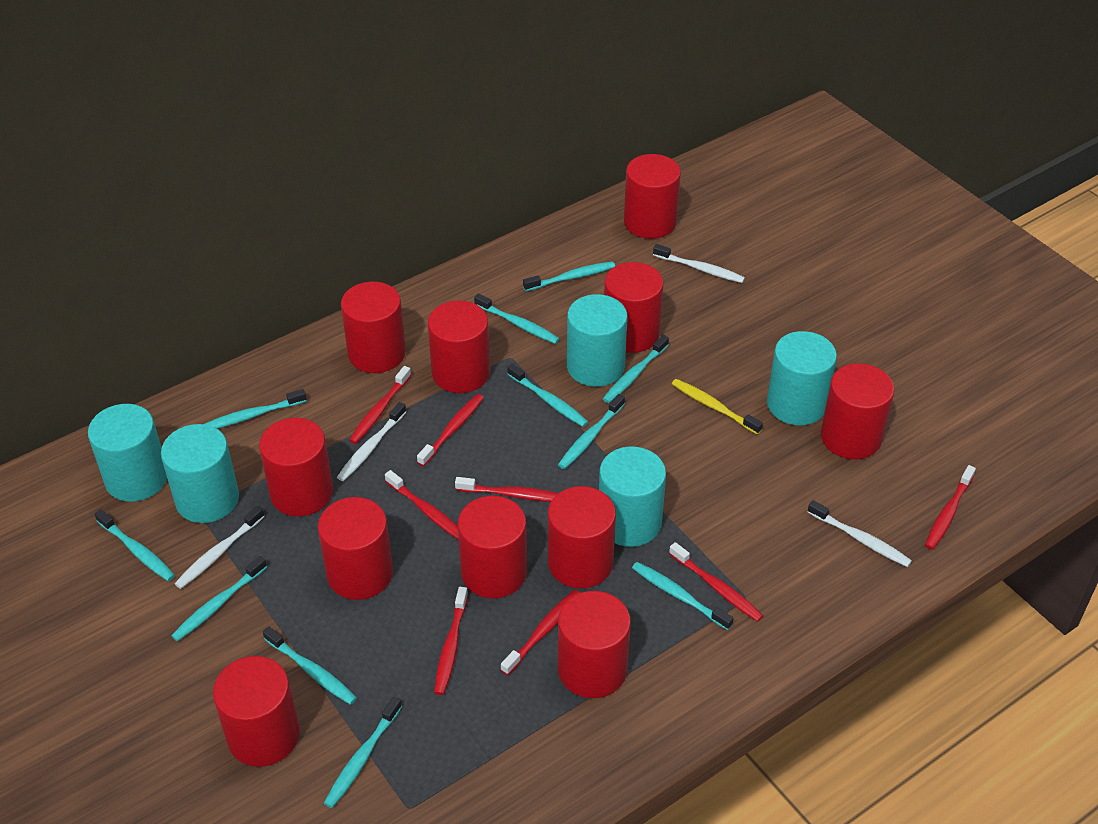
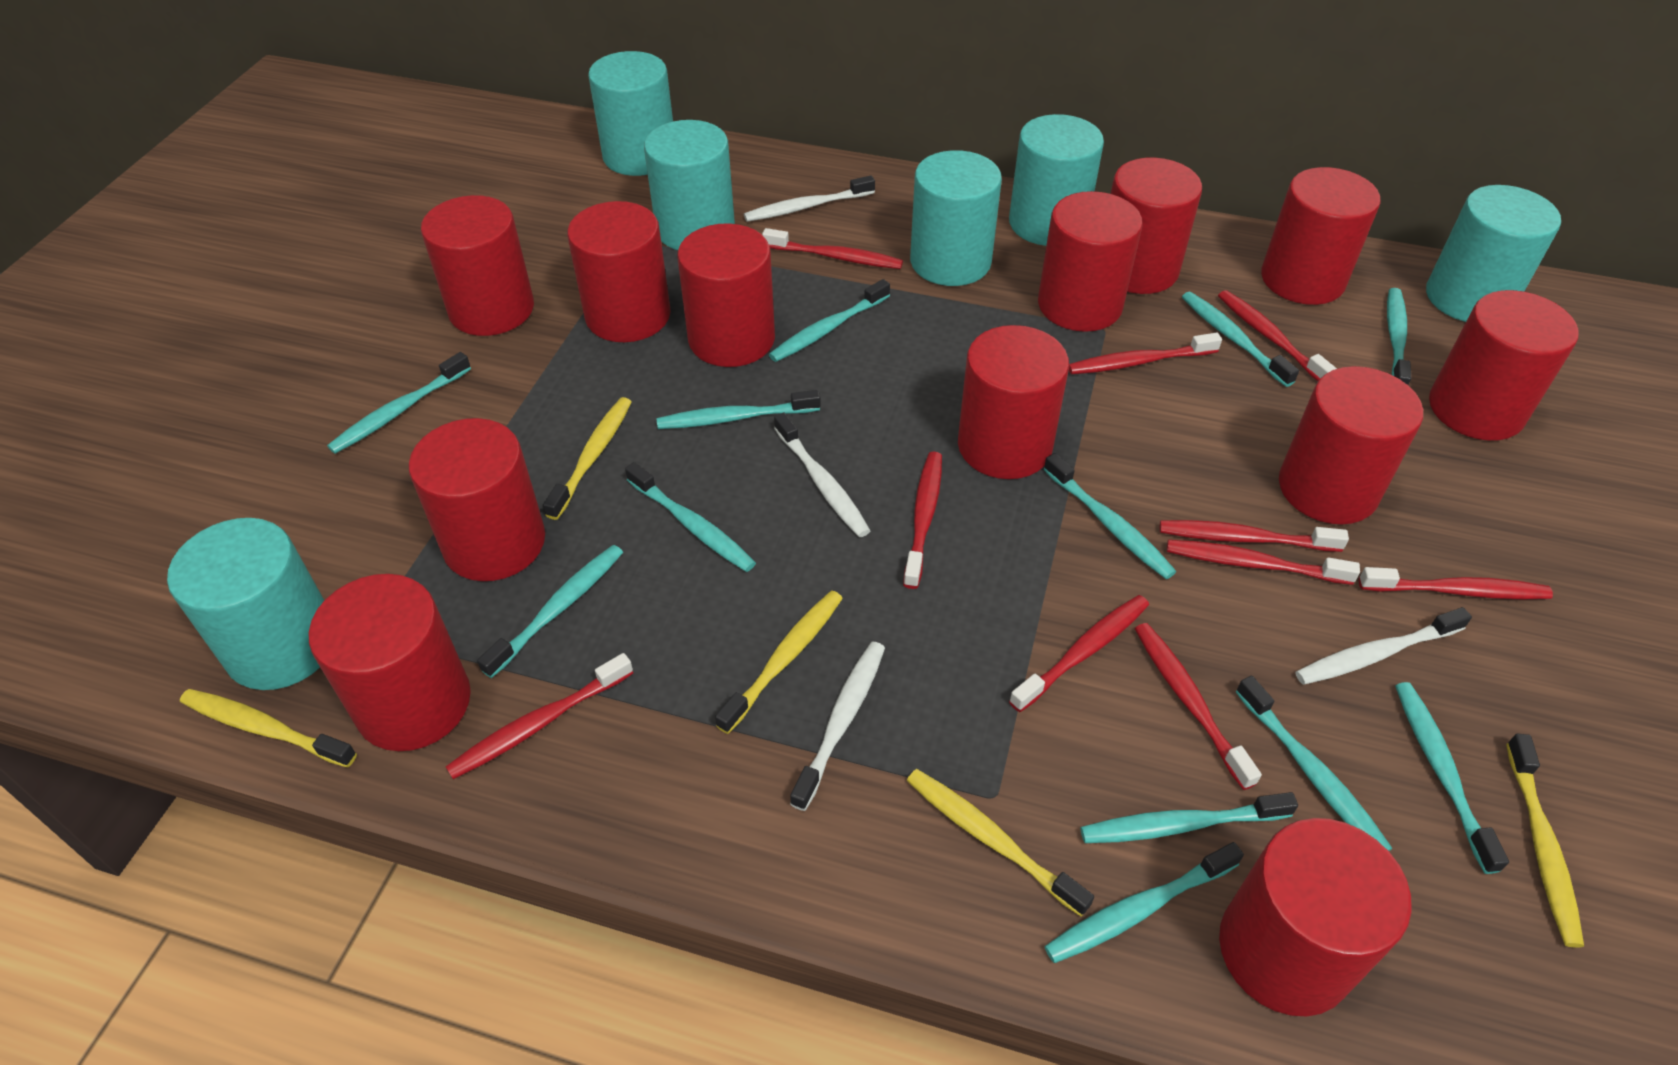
red cylinder: 11 -> 12
red toothbrush: 8 -> 10
turquoise cylinder: 5 -> 6
turquoise toothbrush: 11 -> 12
yellow toothbrush: 1 -> 5

